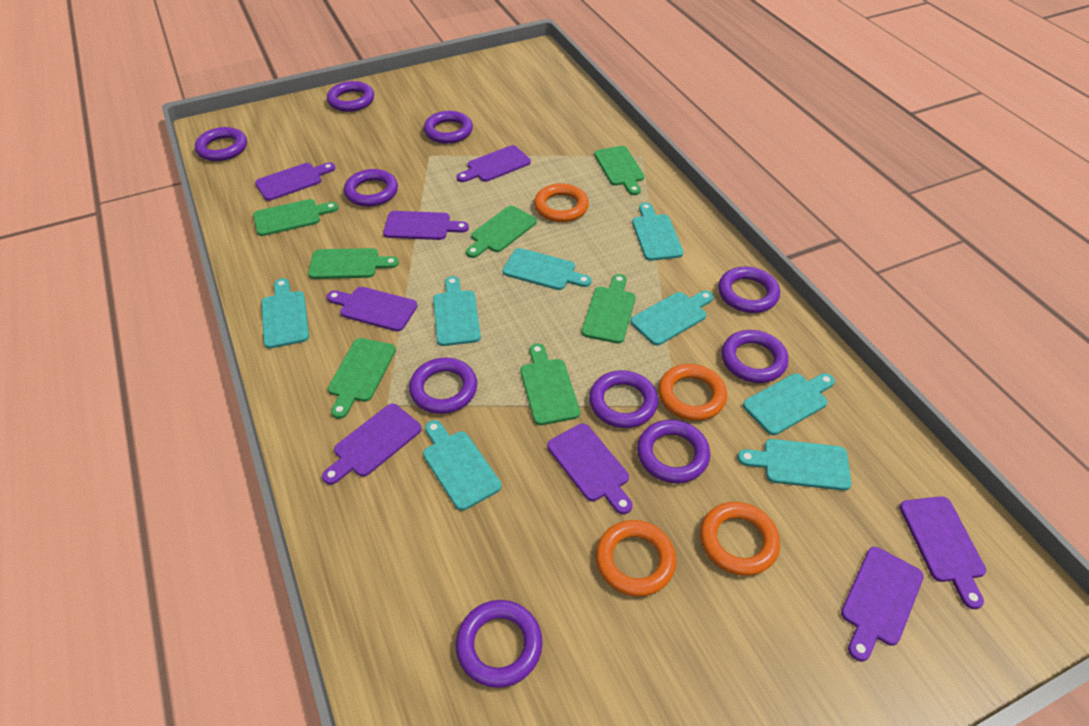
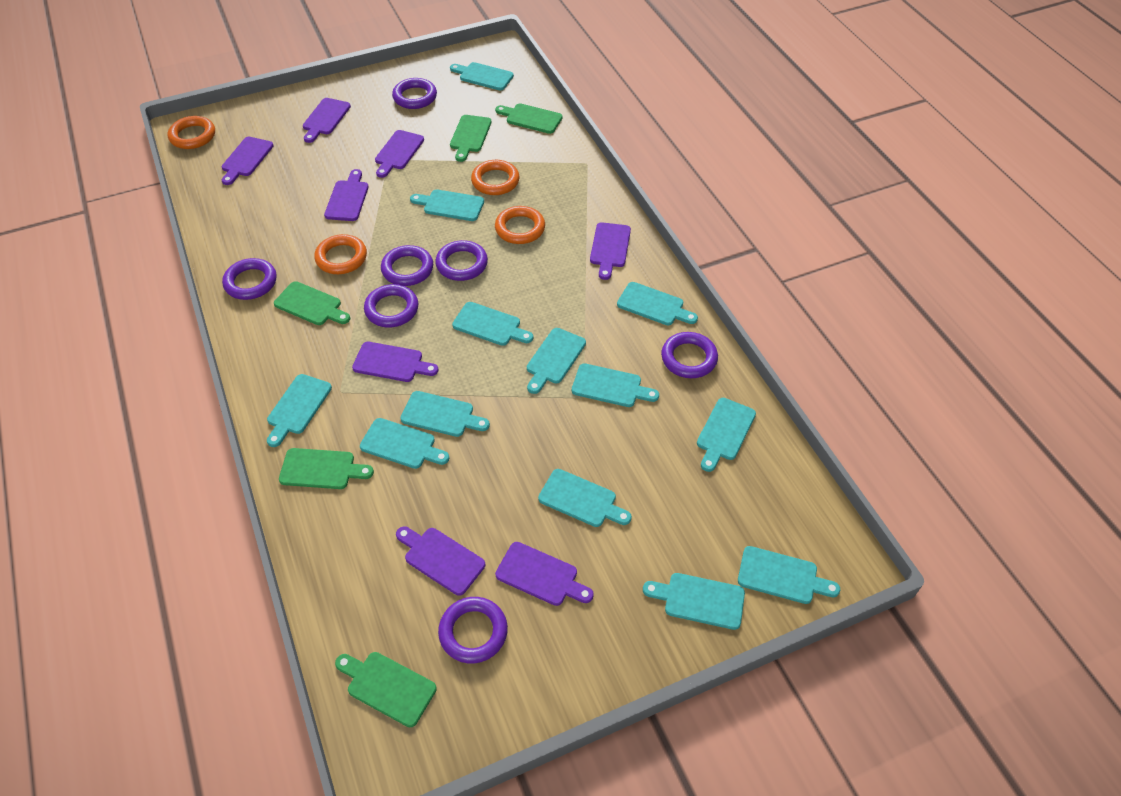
green cutting board: 7 -> 5
purple ring: 10 -> 7
turquoise cutting board: 8 -> 13

